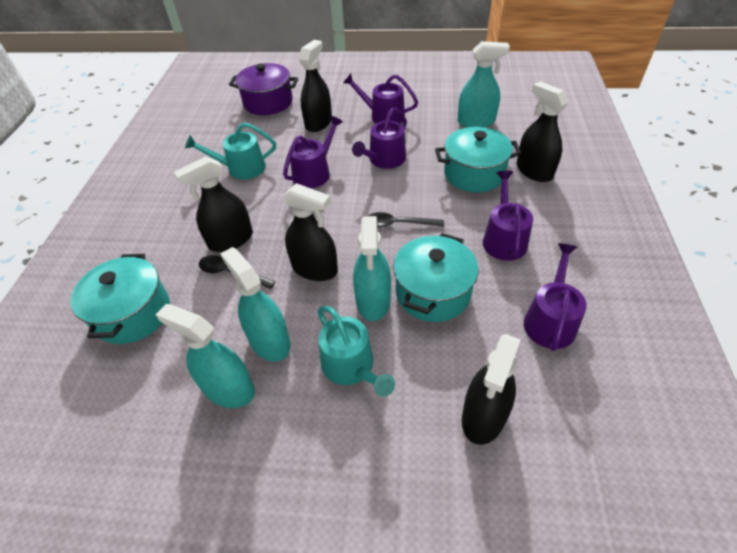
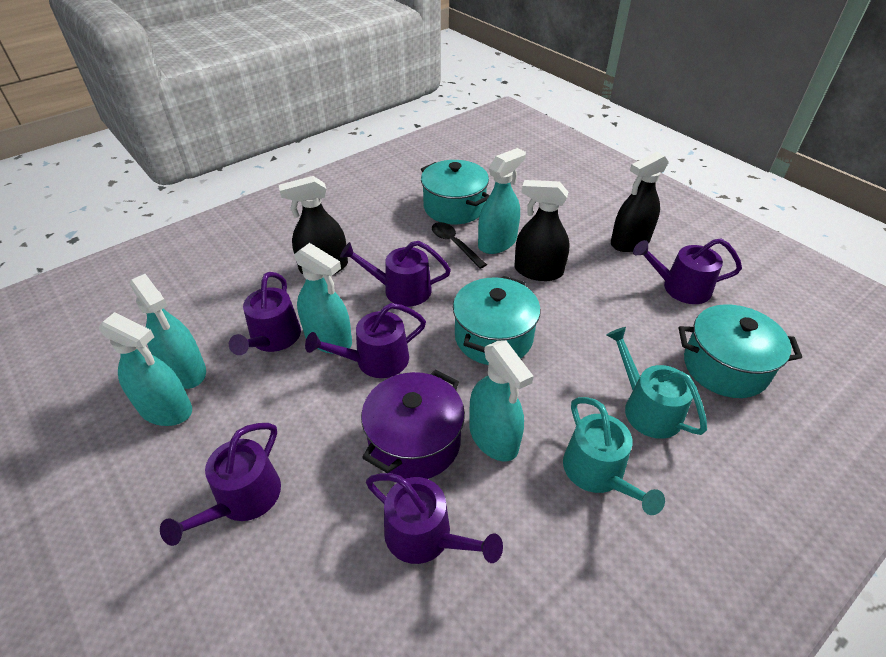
black spoon: 2 -> 1
black spray bottle: 5 -> 3
purple watering can: 5 -> 6
turquoise spray bottle: 4 -> 5

